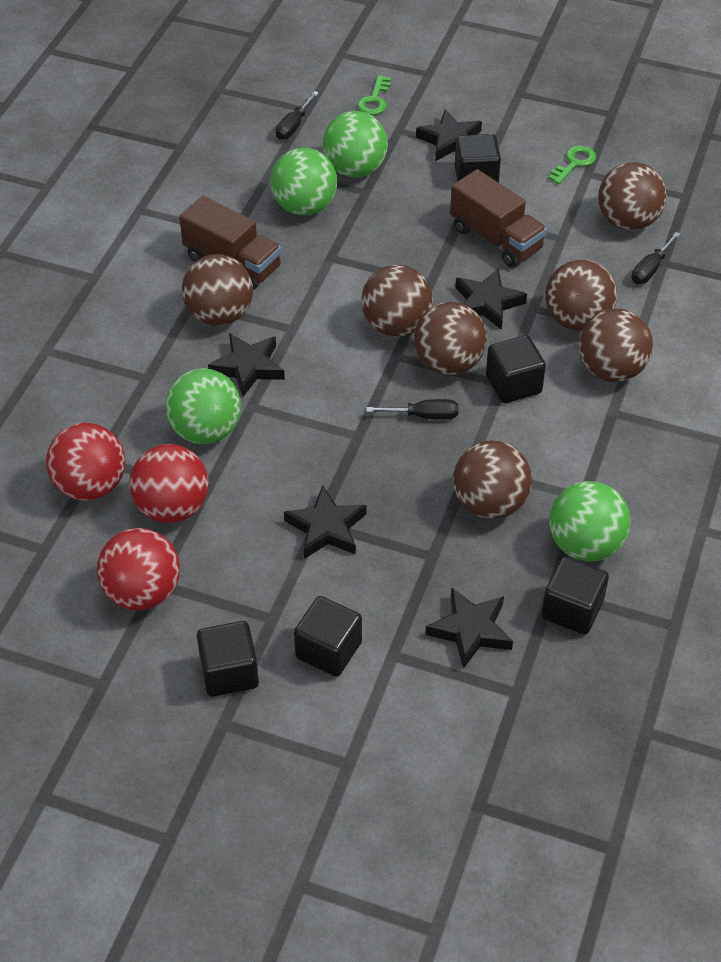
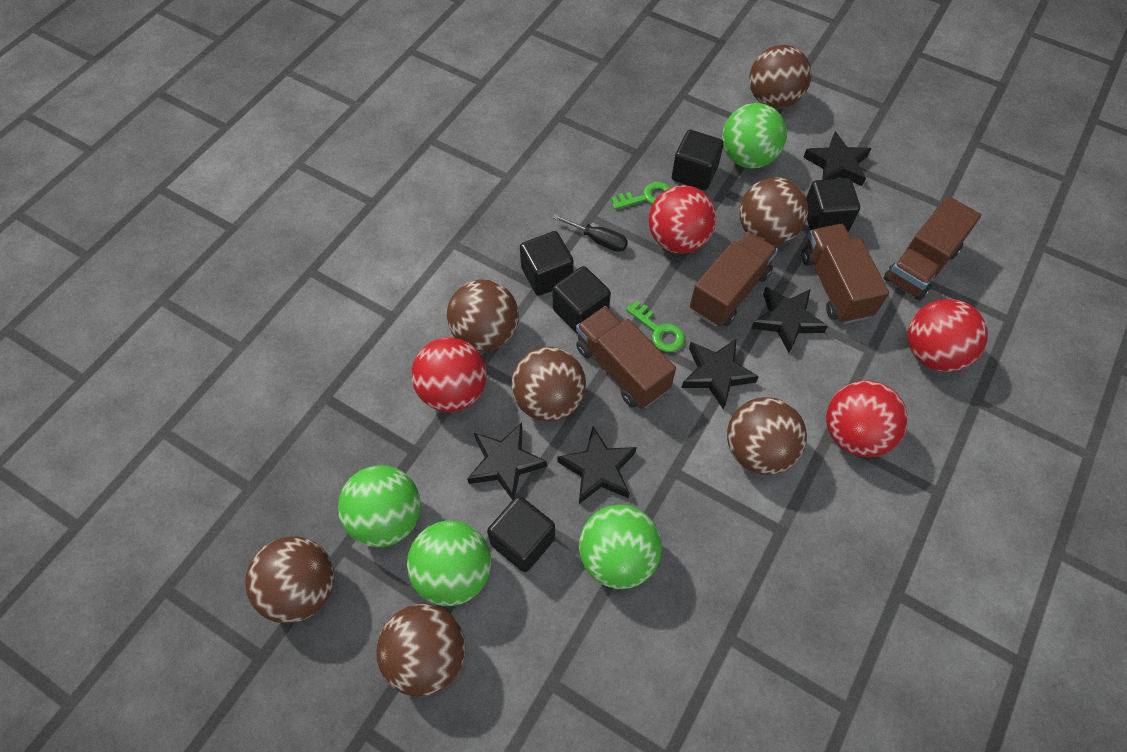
black screwdriver: 3 -> 1
brown truck: 2 -> 4
red ball: 3 -> 4

